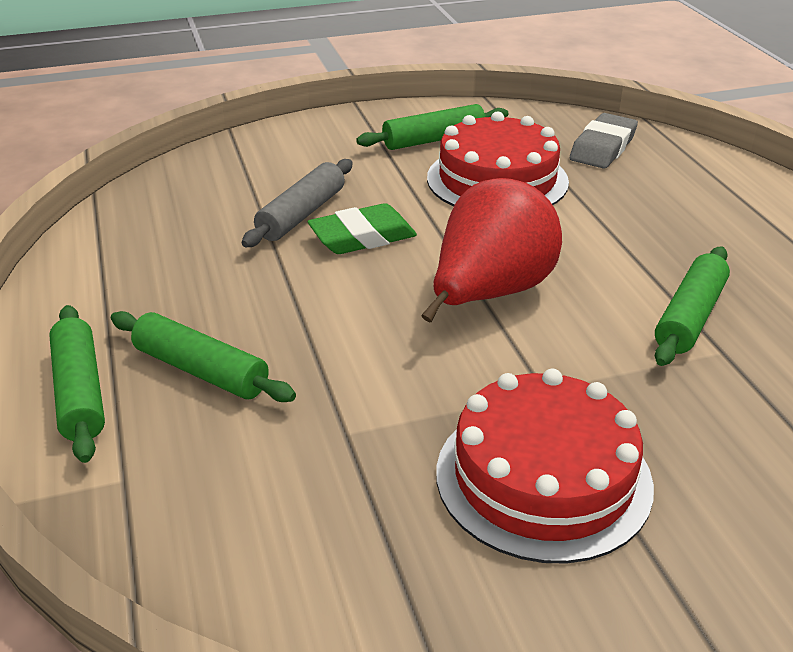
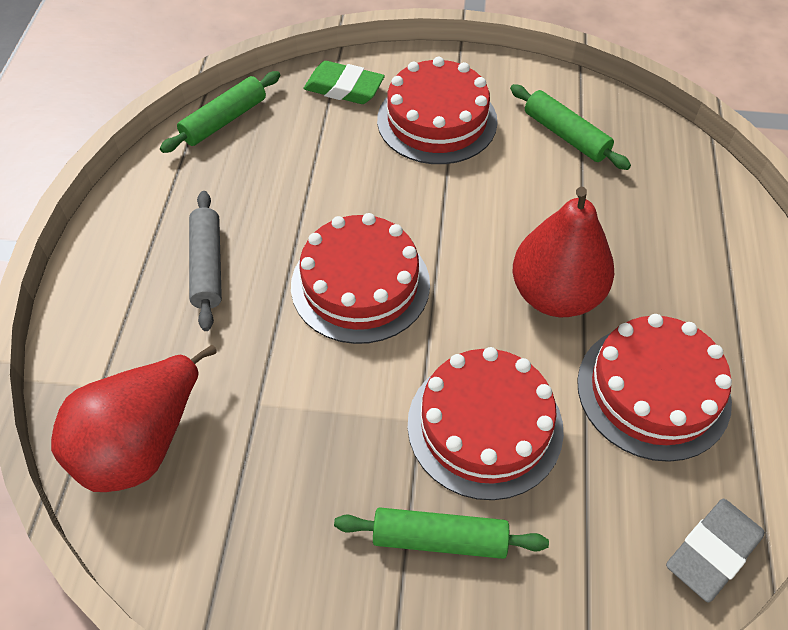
green rolling pin: 4 -> 3
red cake: 2 -> 4
red pear: 1 -> 2

